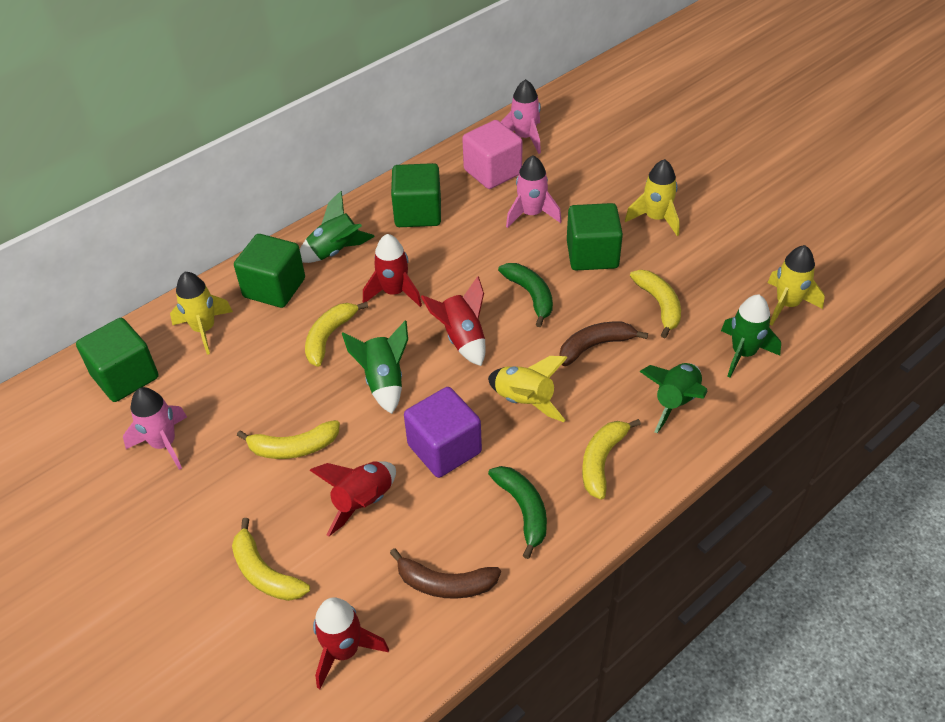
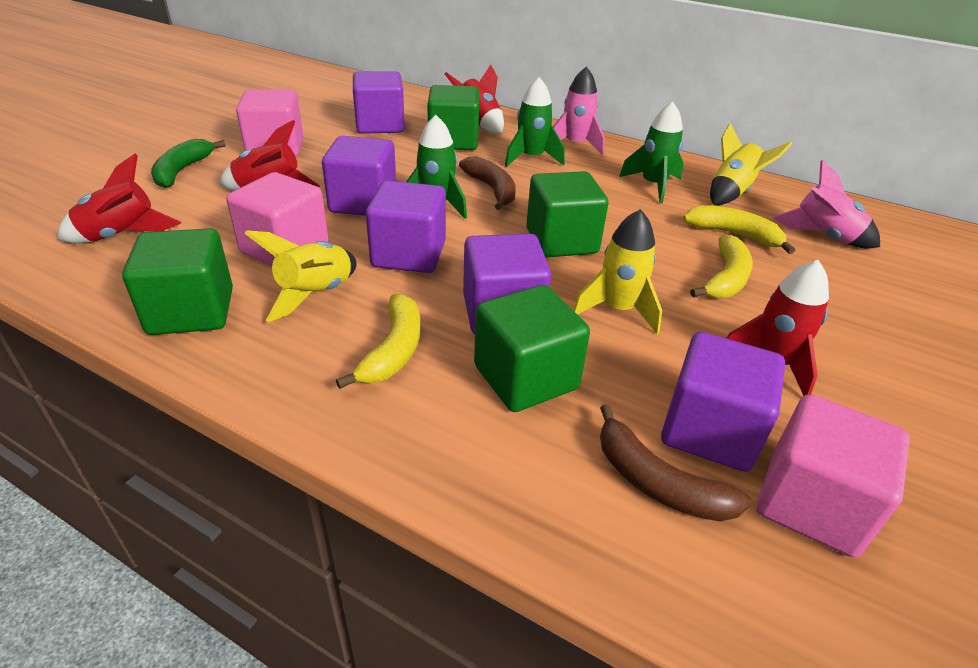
green banana: 2 -> 1
green rocket: 4 -> 3
pink cube: 1 -> 3
pink rocket: 3 -> 2
purple cube: 1 -> 5
yellow banana: 5 -> 3
yellow rocket: 4 -> 3

